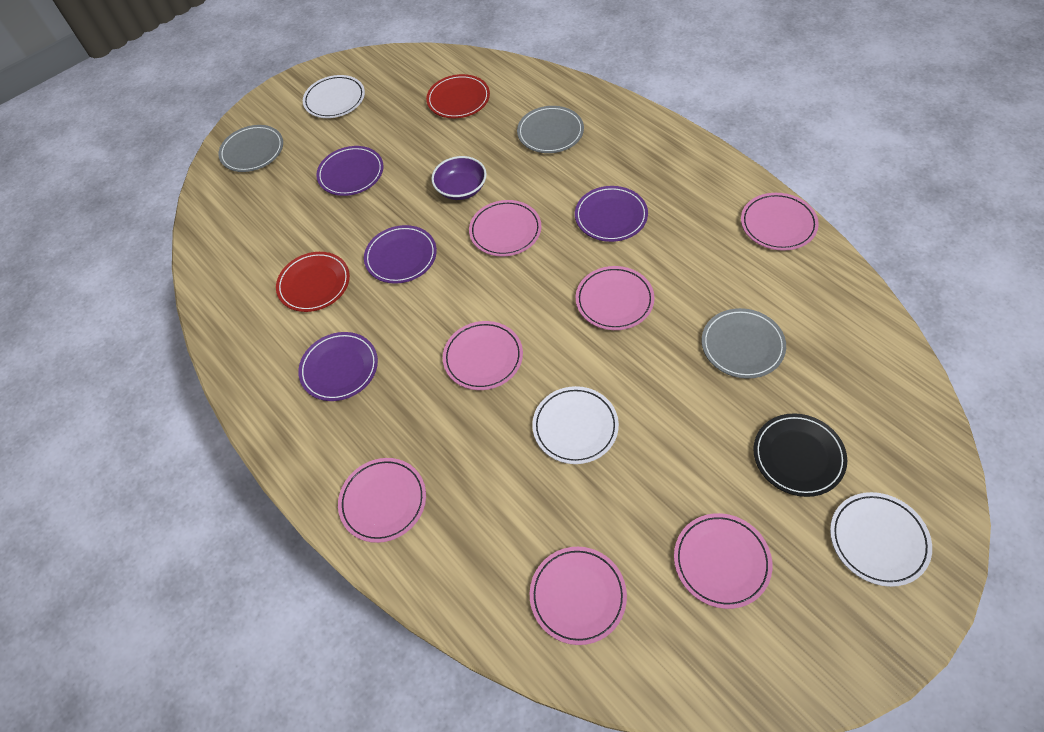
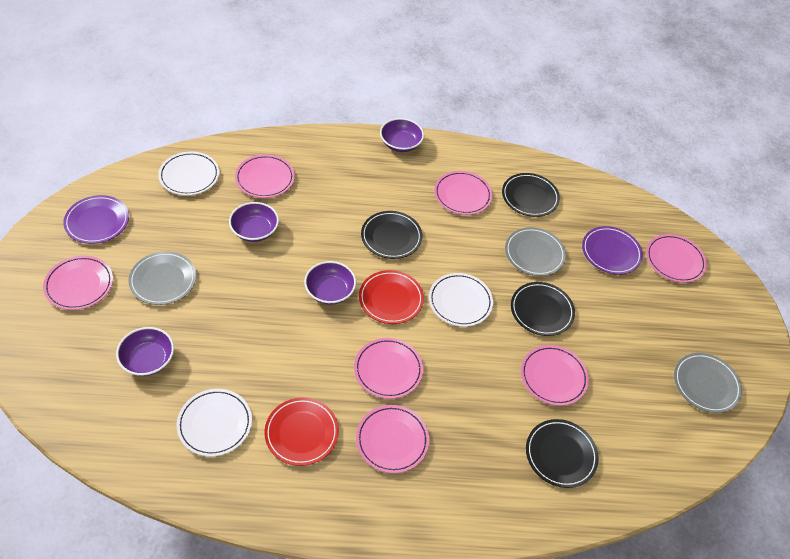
black plate: 1 -> 4
purple bowl: 1 -> 4
purple plate: 4 -> 2

